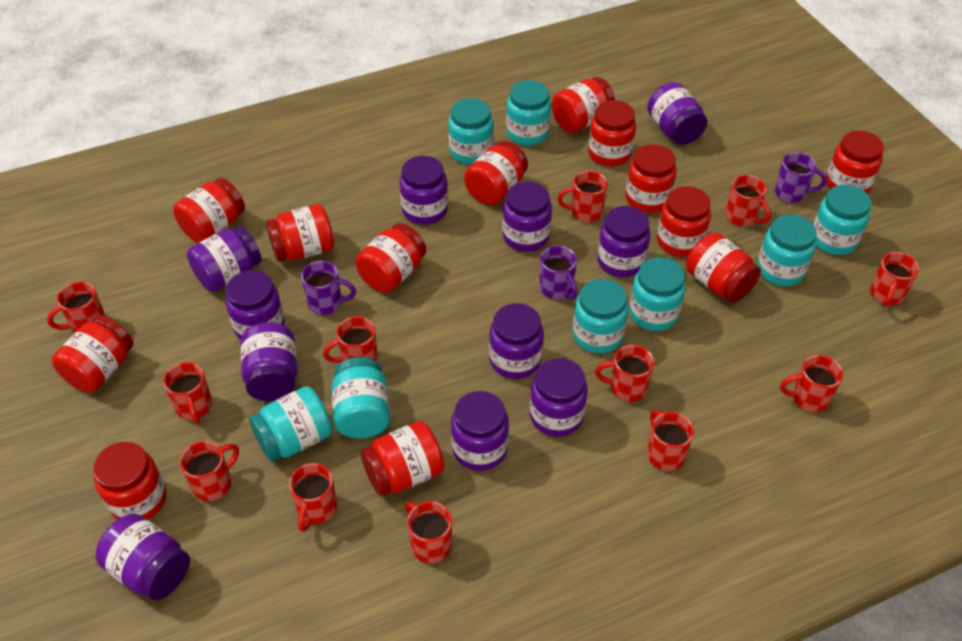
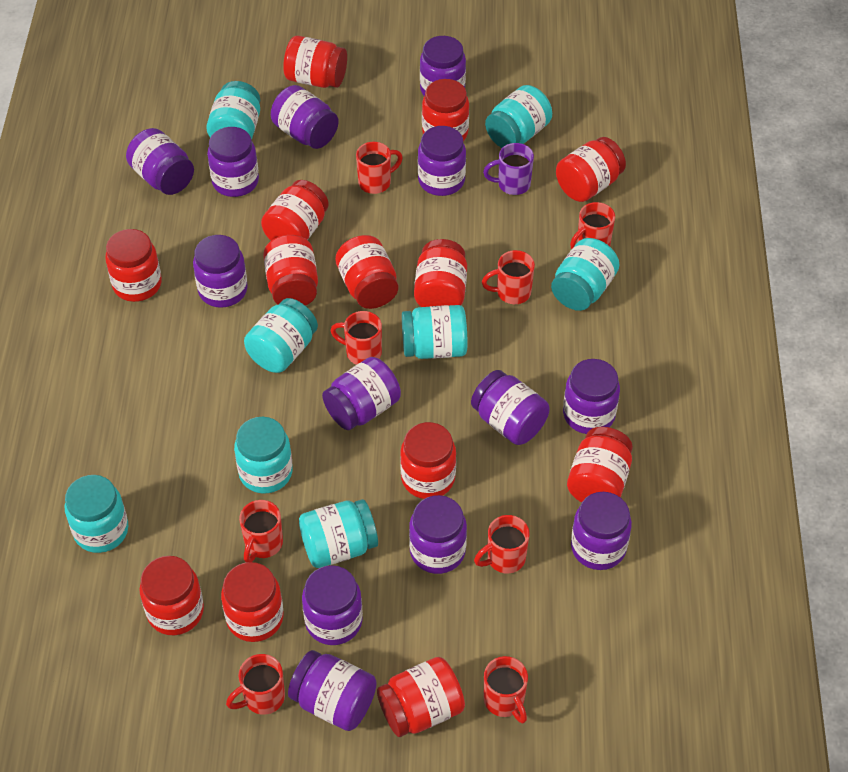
purple jar: 11 -> 13
purple mug: 3 -> 1
red mug: 12 -> 8

